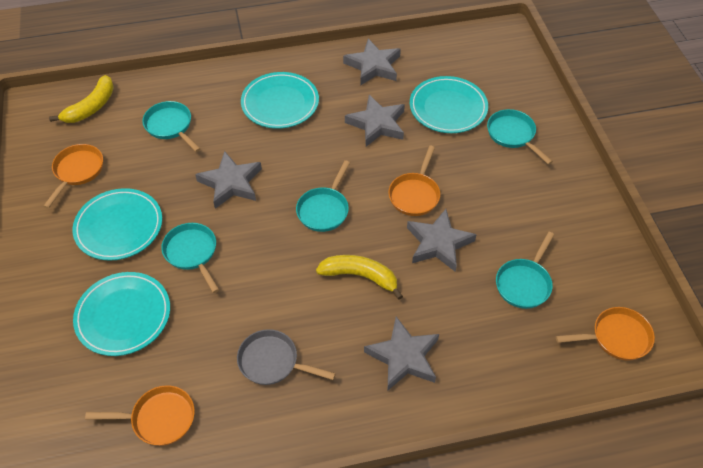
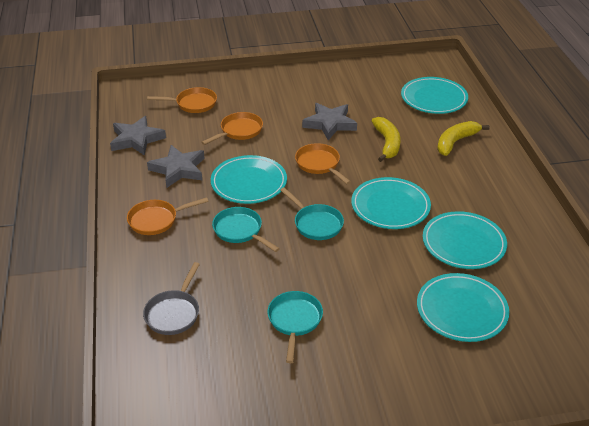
grey star: 5 -> 3
turquoise pan: 5 -> 3
turquoise plate: 4 -> 5

